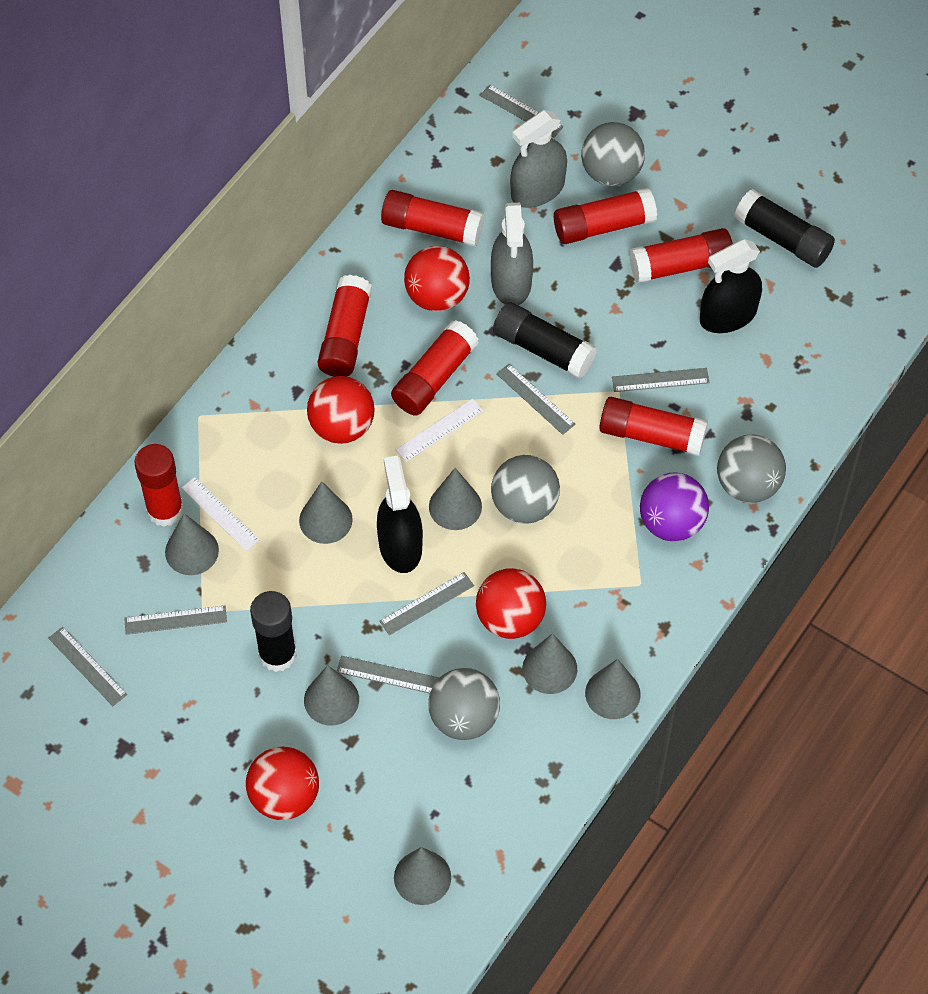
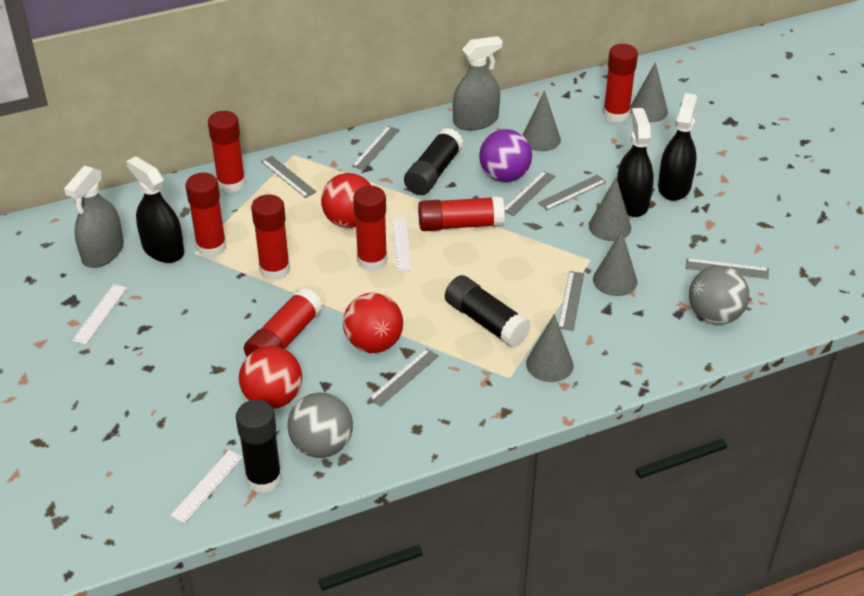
black spray bottle: 2 -> 3
grey ball: 4 -> 2
grey cone: 7 -> 5
red ball: 4 -> 3
white ruler: 2 -> 3

